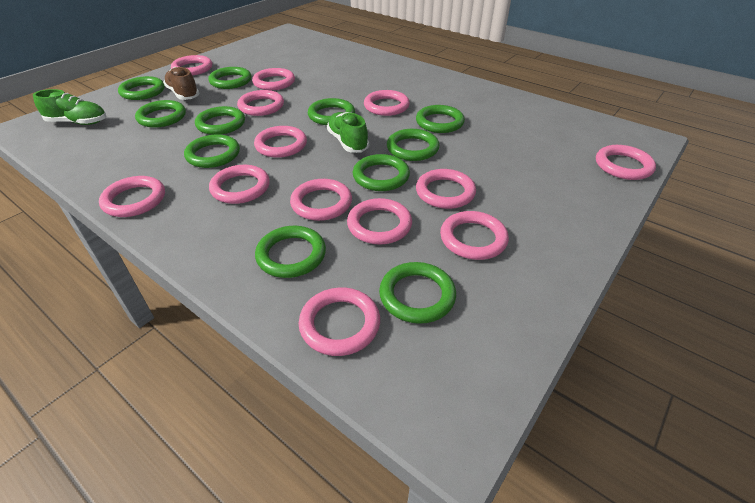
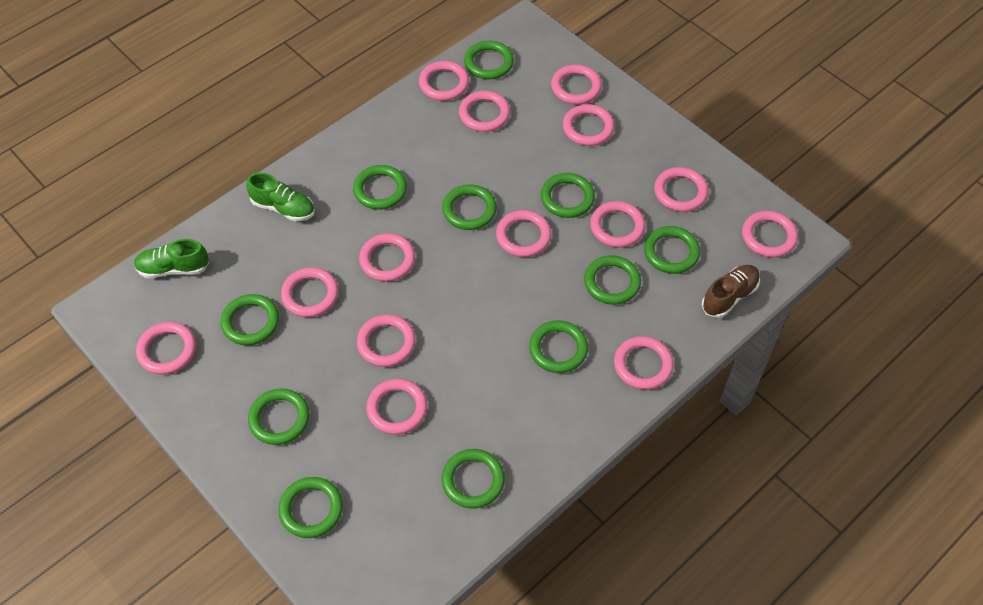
pink ring: 13 -> 14

